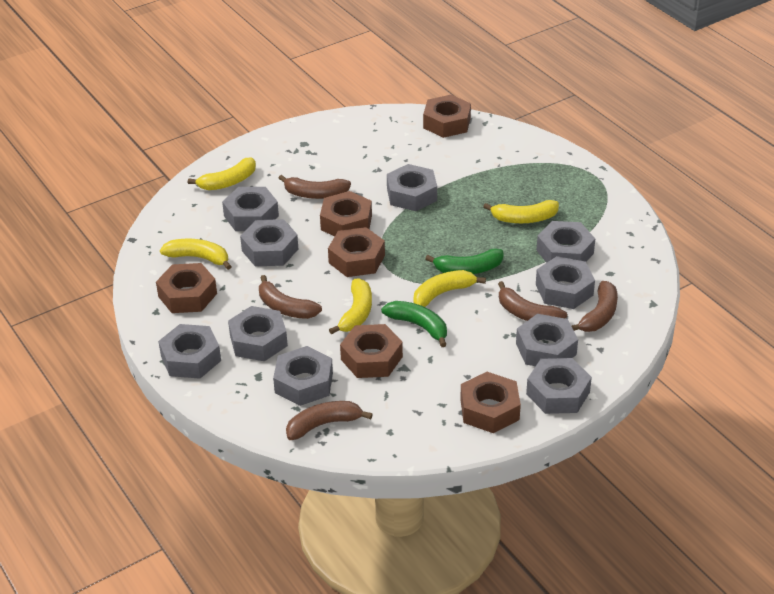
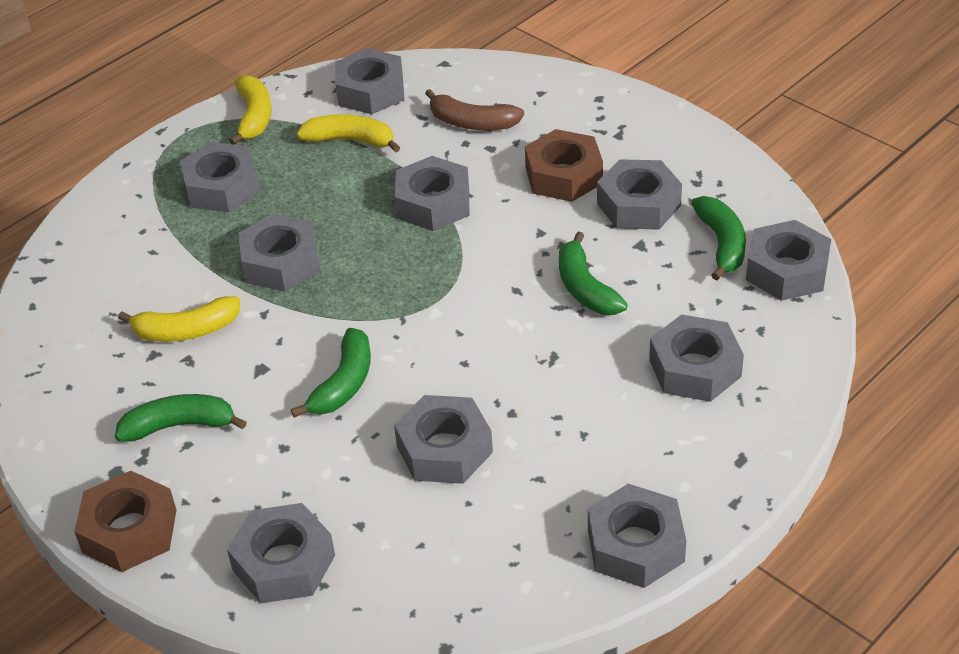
brown banana: 5 -> 1
brown nut: 6 -> 2
green banana: 2 -> 4
yellow banana: 5 -> 3

